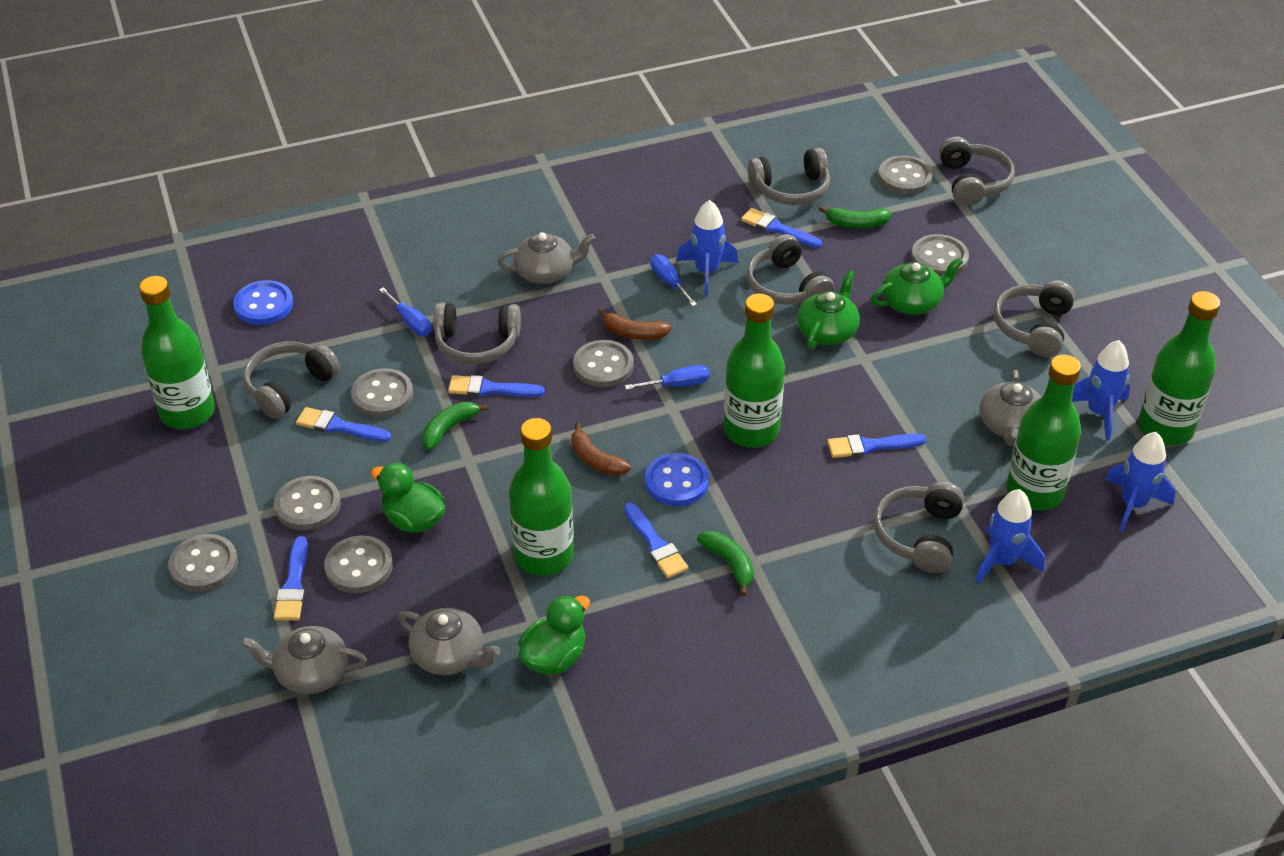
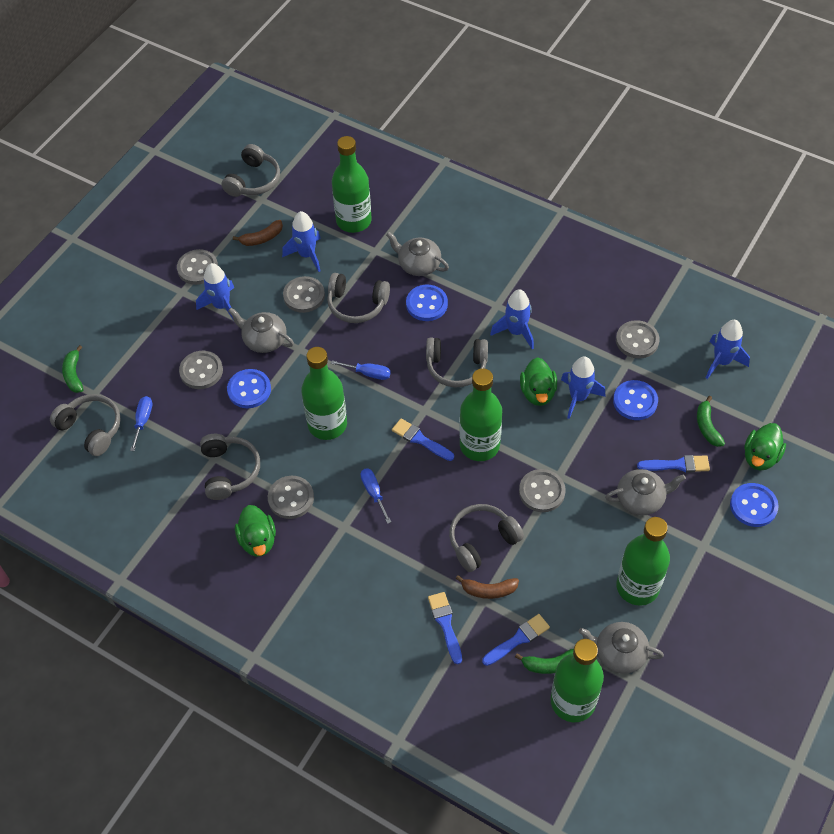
blue brush: 6 -> 4
blue button: 2 -> 4
blue rocket: 4 -> 5
green duck: 2 -> 3
green teapot: 2 -> 0
grey button: 7 -> 6
grey headphones: 7 -> 6

